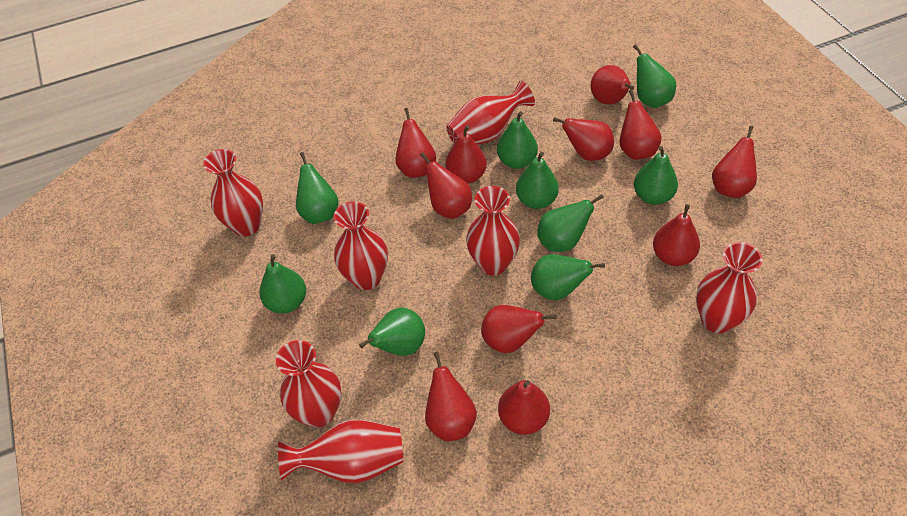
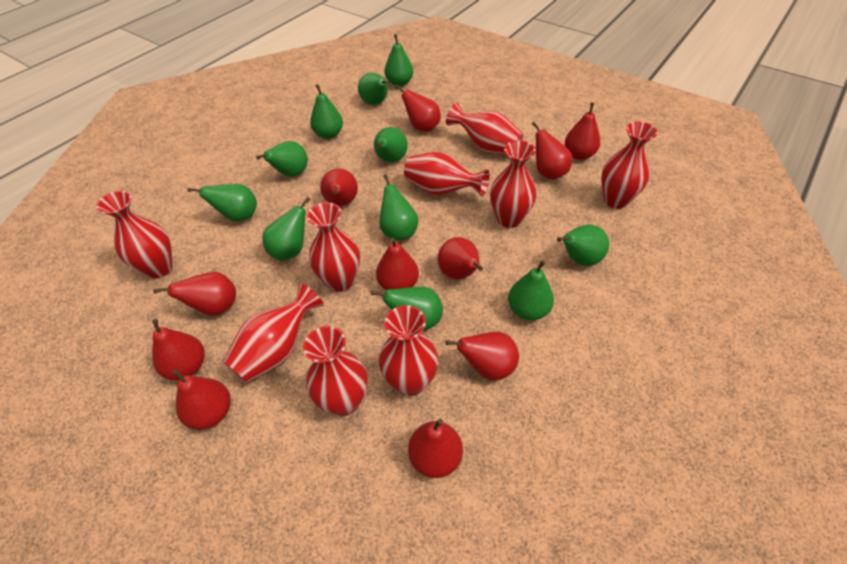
green pear: 9 -> 11
red vase: 7 -> 9

